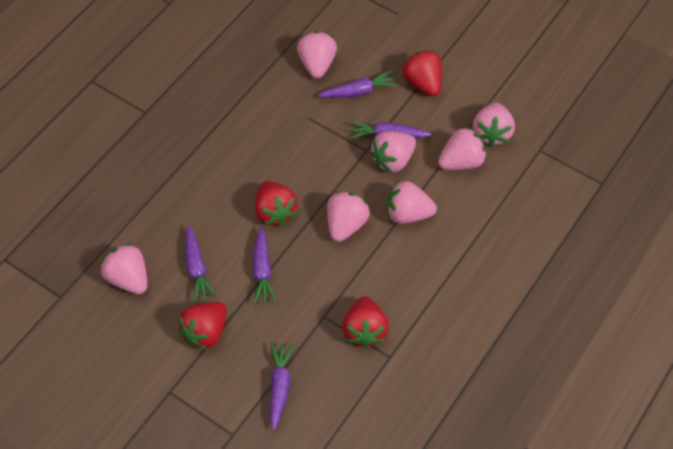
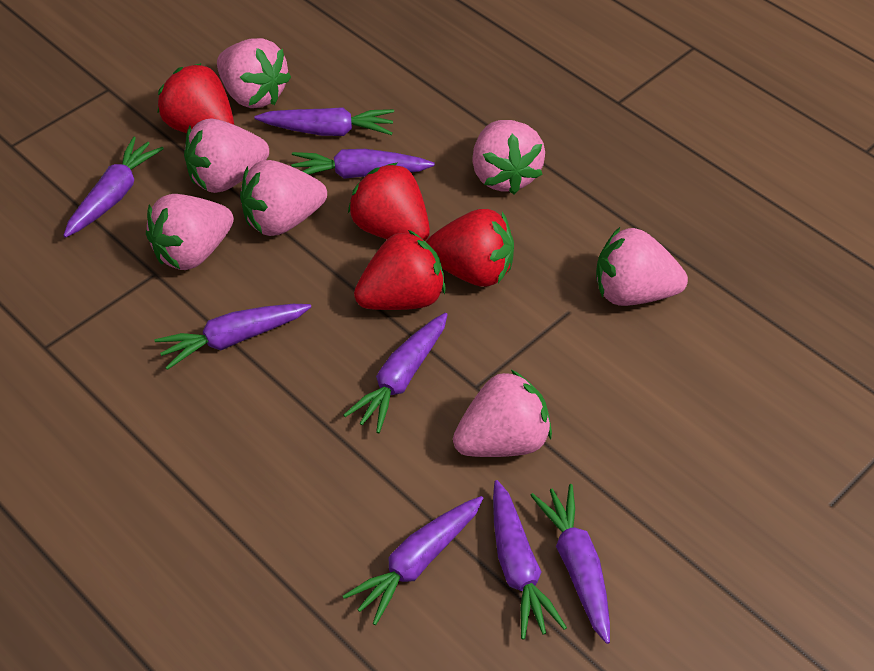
purple carrot: 5 -> 8

